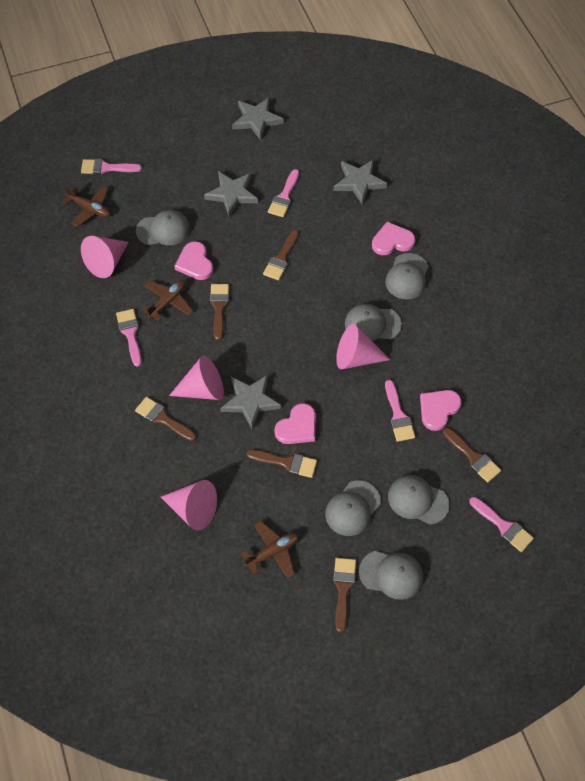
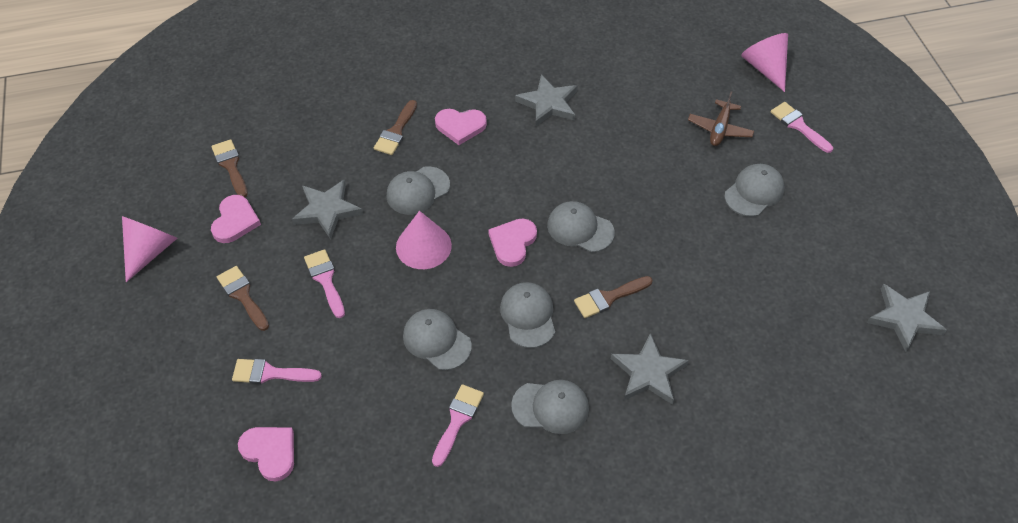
brown brush: 6 -> 4
brown plane: 3 -> 1
pink brush: 5 -> 4
pink cone: 4 -> 3

